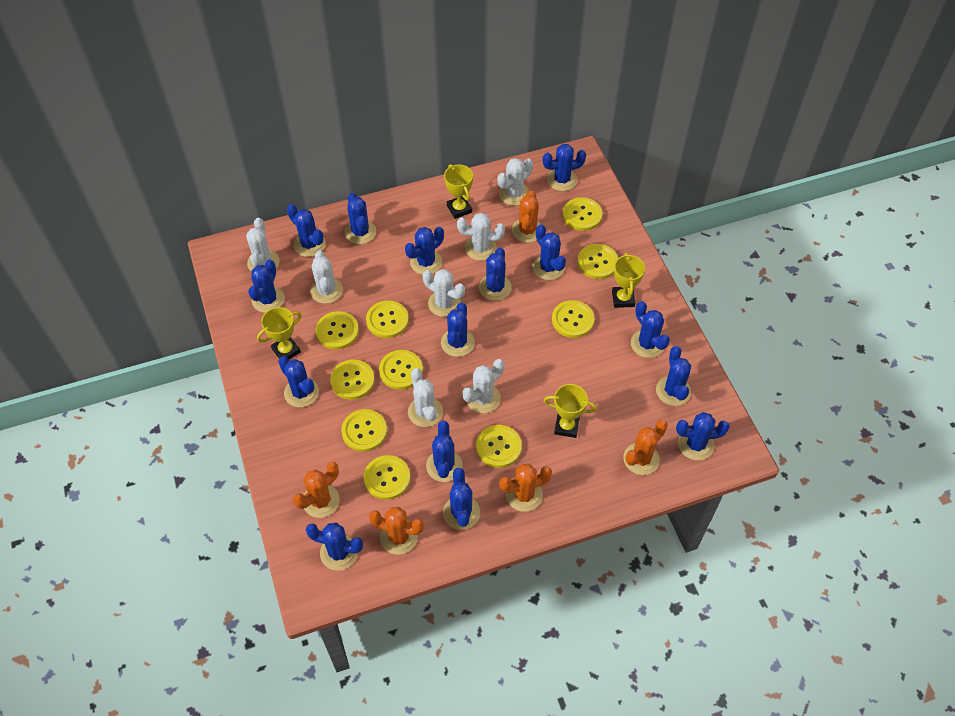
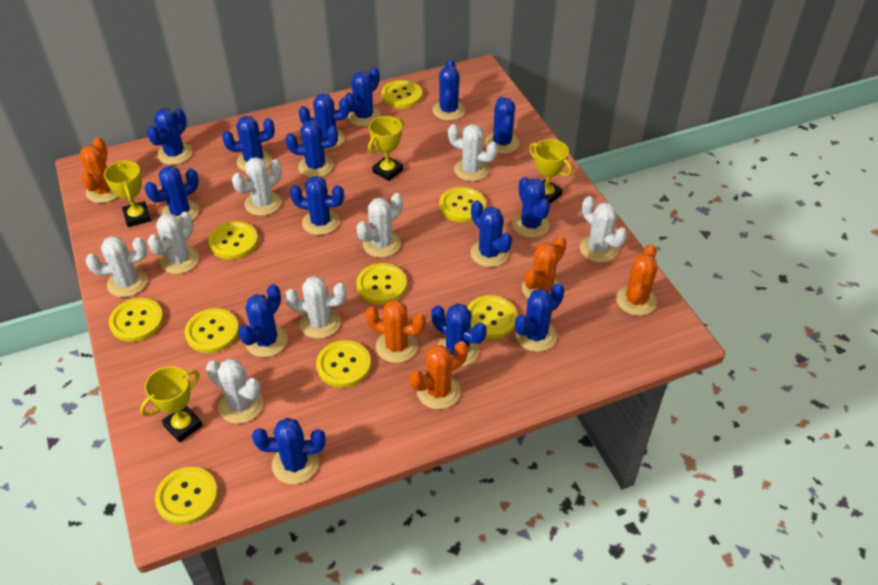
white cactus: 7 -> 8
yellow button: 10 -> 9

